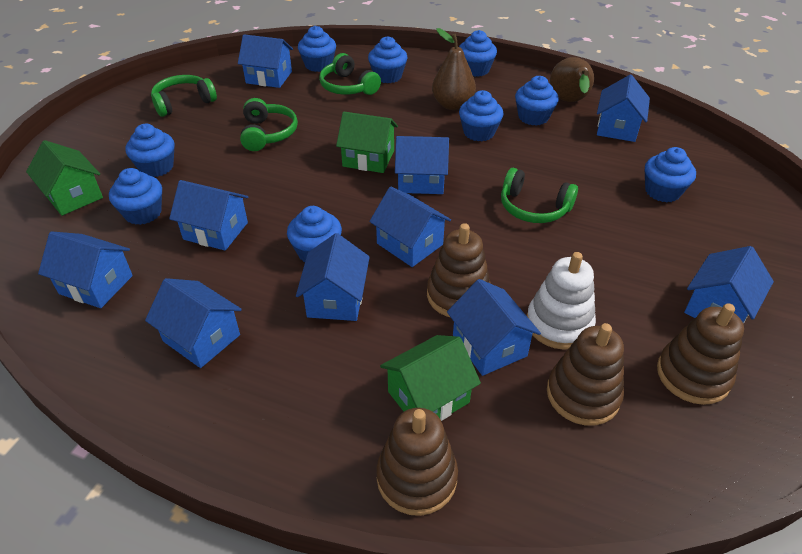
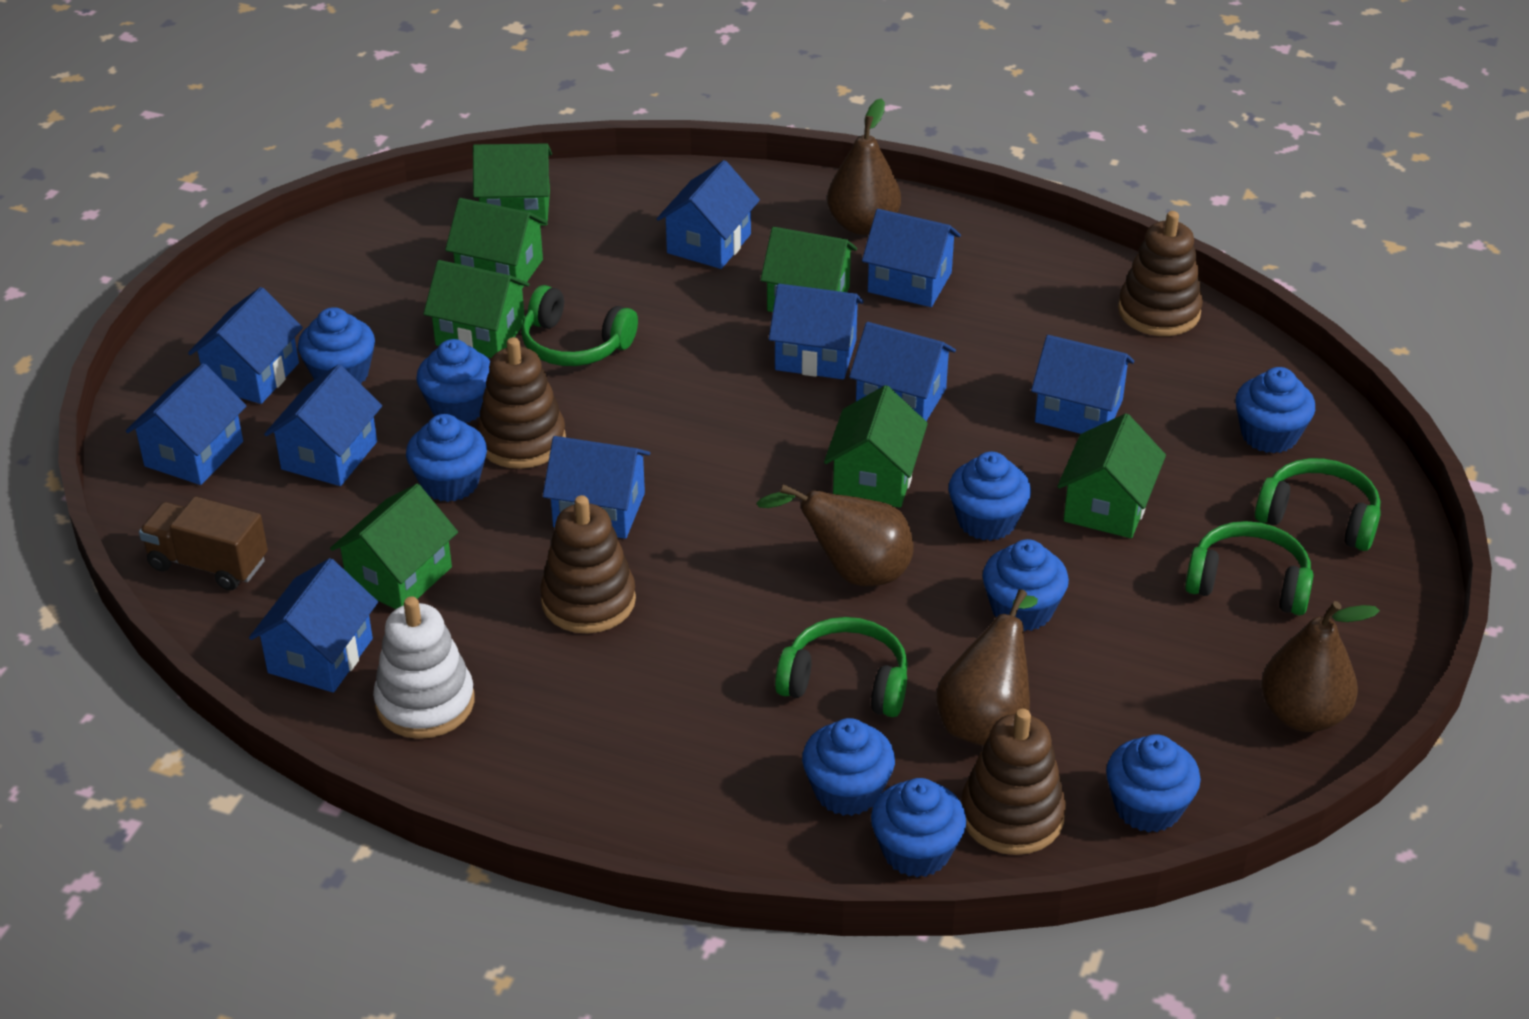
brown pear: 2 -> 4
brown truck: 0 -> 1
green house: 3 -> 7

